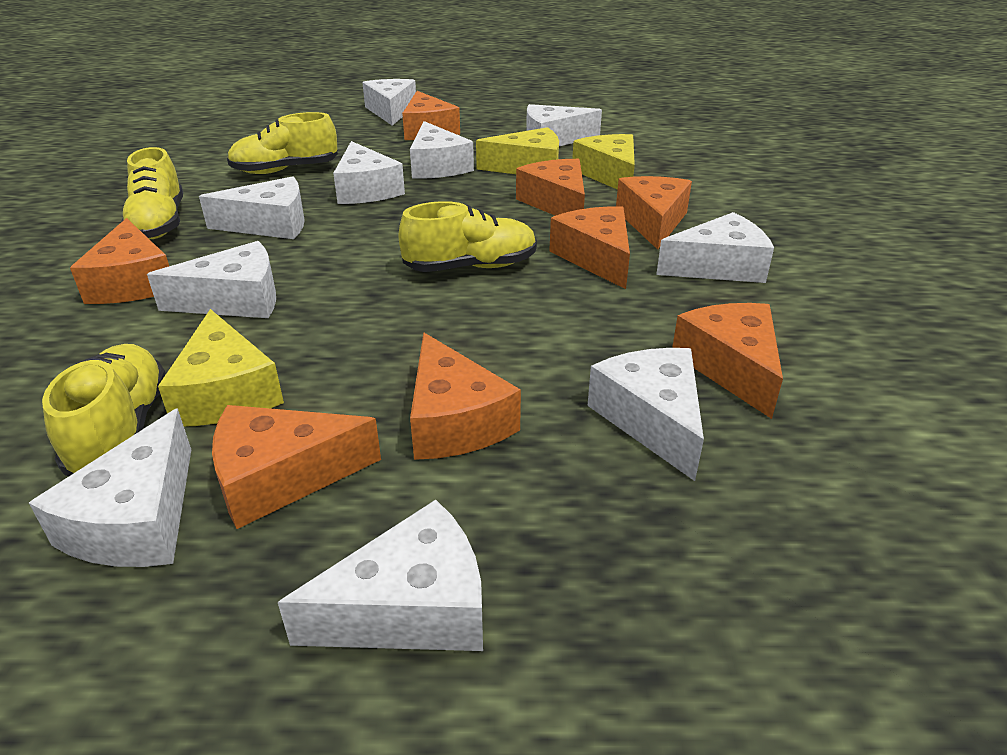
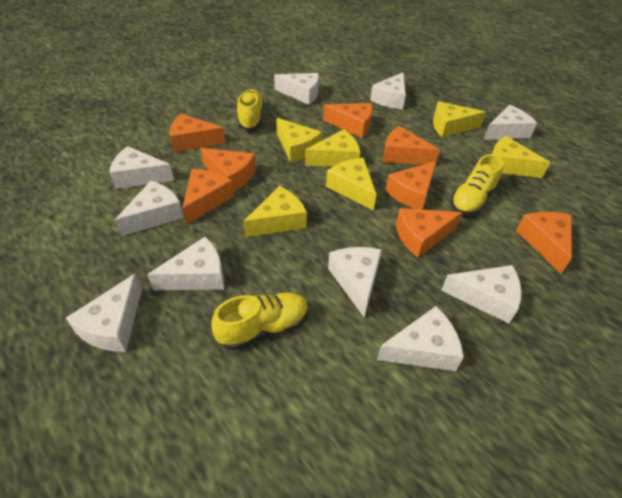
yellow cheese: 3 -> 6
yellow shoe: 4 -> 3

